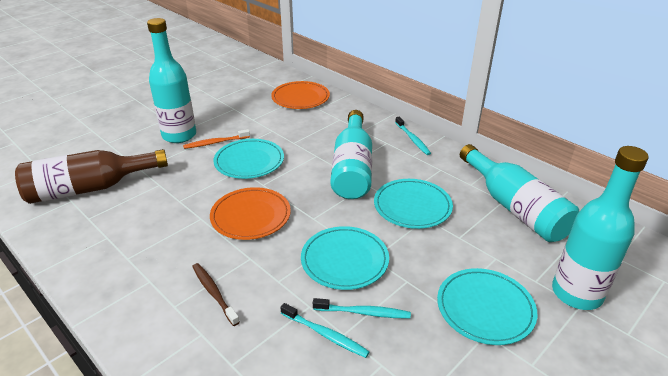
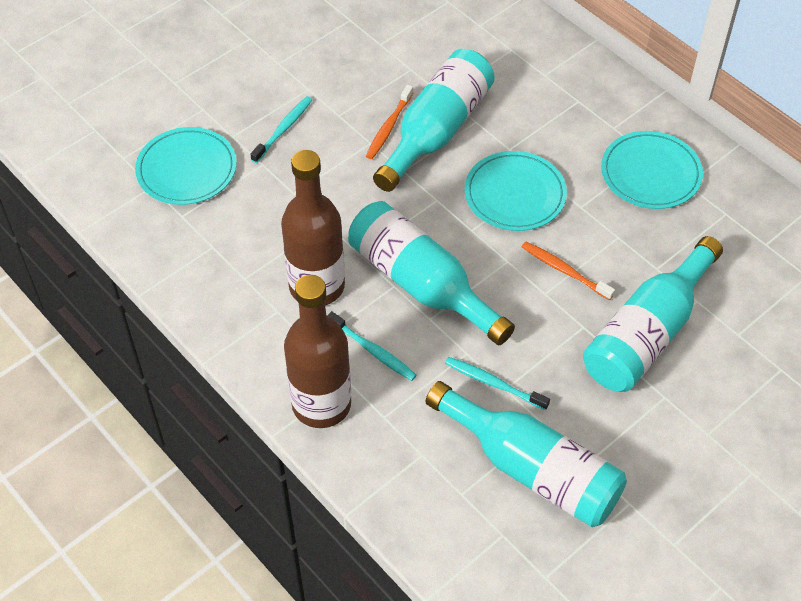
brown bottle: 1 -> 2
brown toothbrush: 1 -> 0
orange plate: 2 -> 0
orange toothbrush: 1 -> 2
turquoise plate: 4 -> 3

